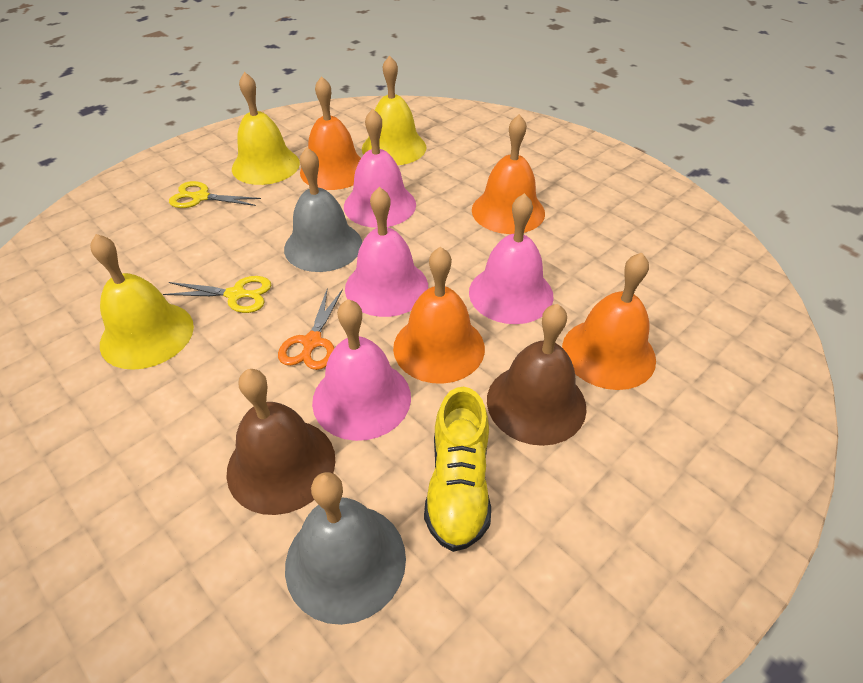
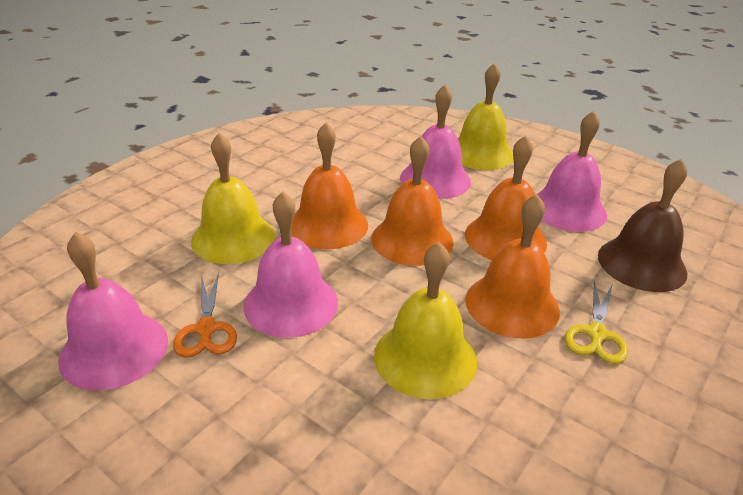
brown bell: 2 -> 1
grey bell: 2 -> 0
yellow scissors: 2 -> 1
yellow shoe: 1 -> 0

